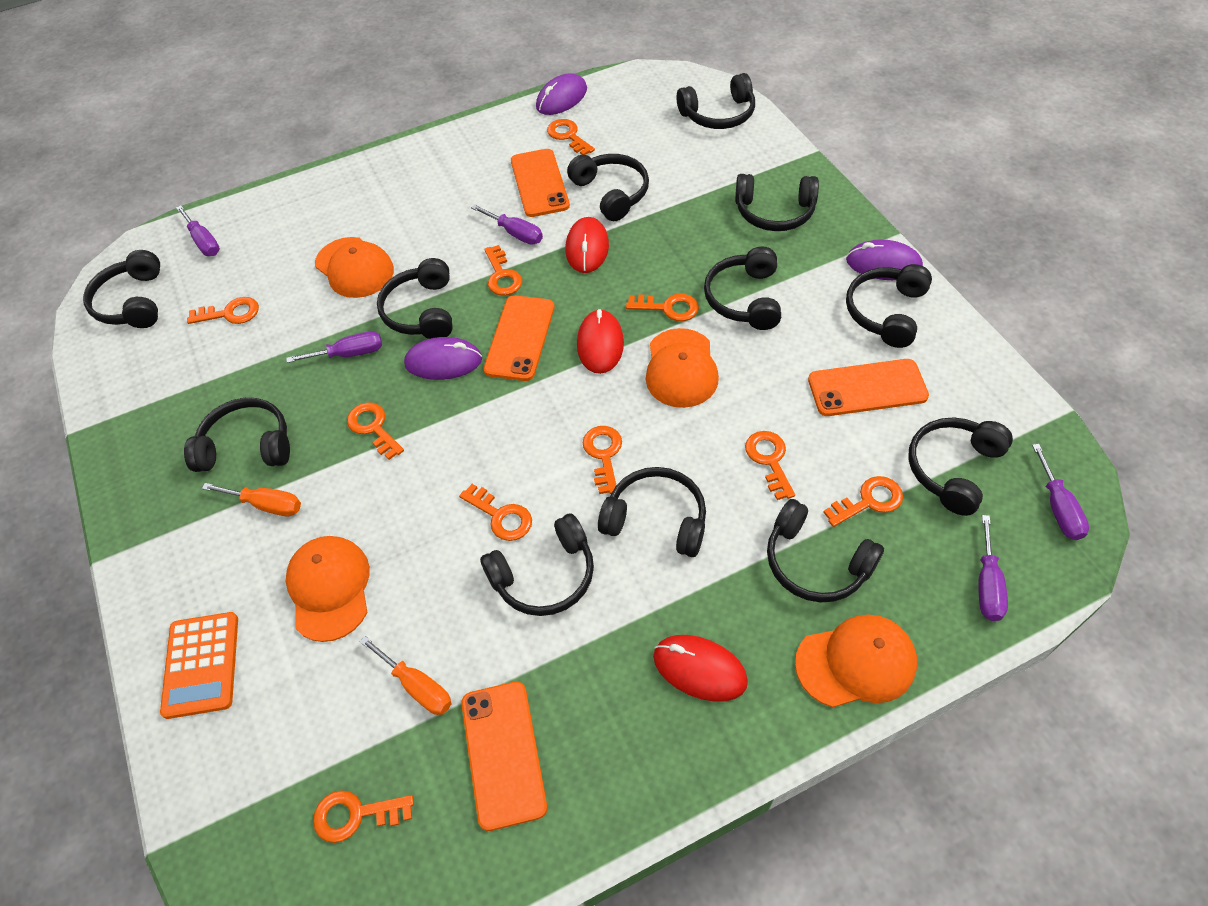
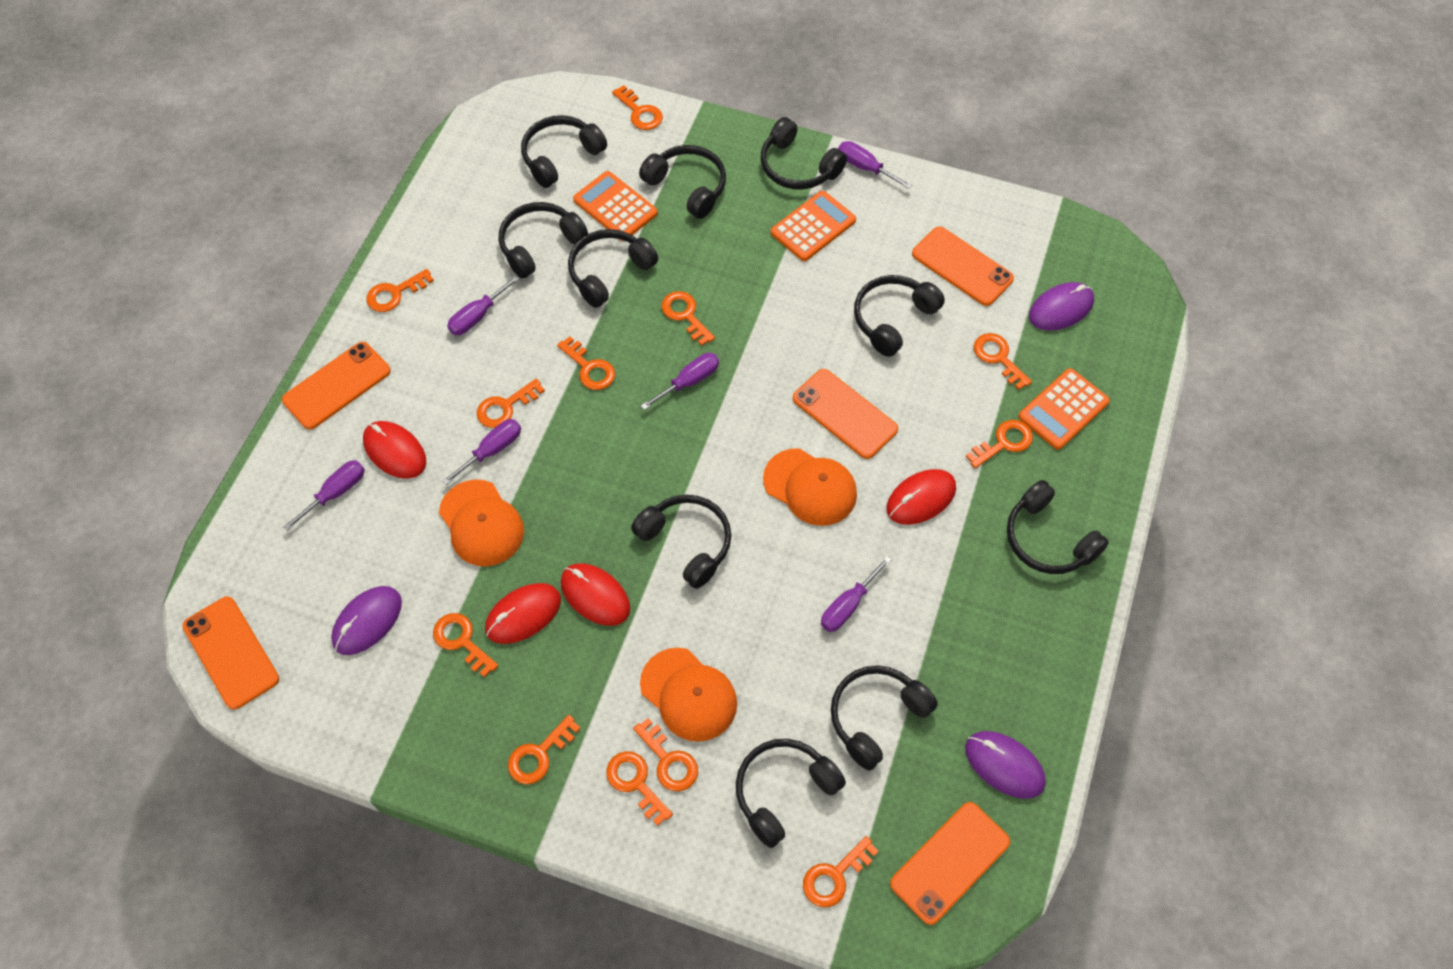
black headphones: 12 -> 10
orange calculator: 1 -> 3
orange cap: 4 -> 3
orange key: 10 -> 12
orange phone: 4 -> 5
orange screwdriver: 2 -> 0
purple screwdriver: 5 -> 6
red mouse: 3 -> 4

